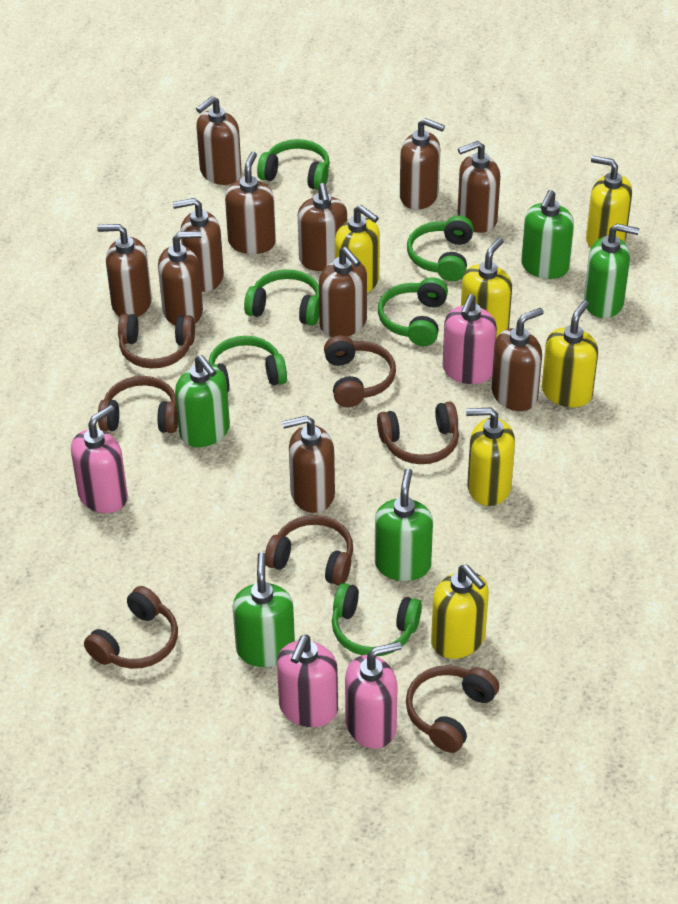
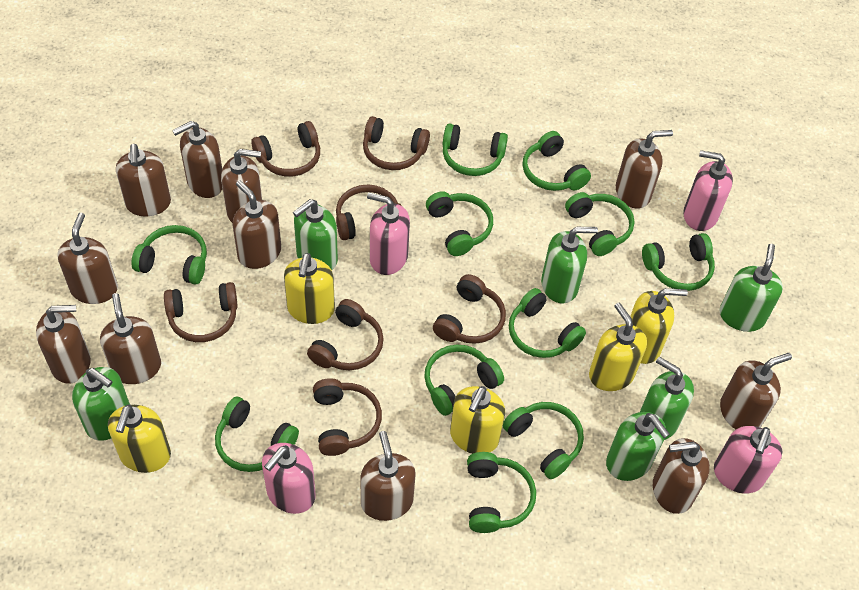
green headphones: 6 -> 11
green soap dispenser: 5 -> 6
yellow soap dispenser: 6 -> 5

